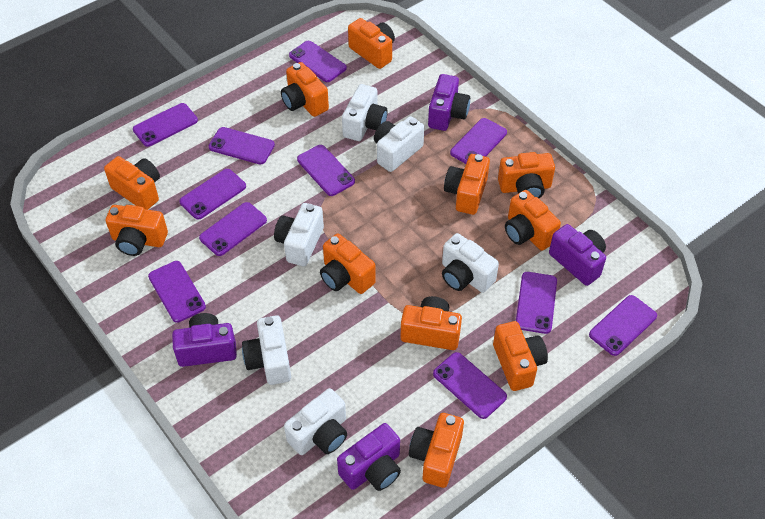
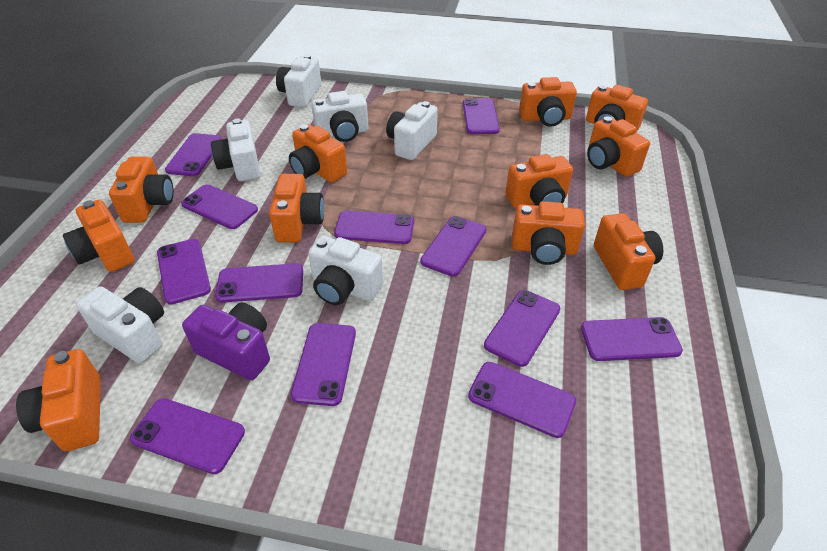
purple camera: 4 -> 1
purple phone: 11 -> 12

